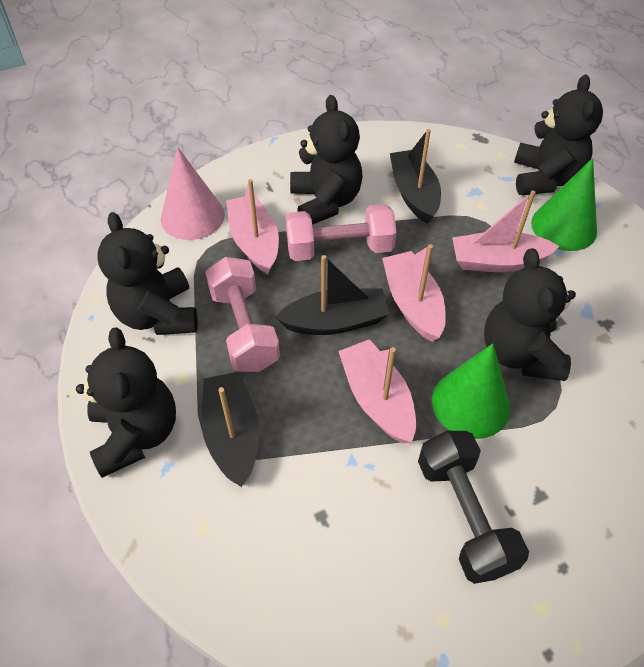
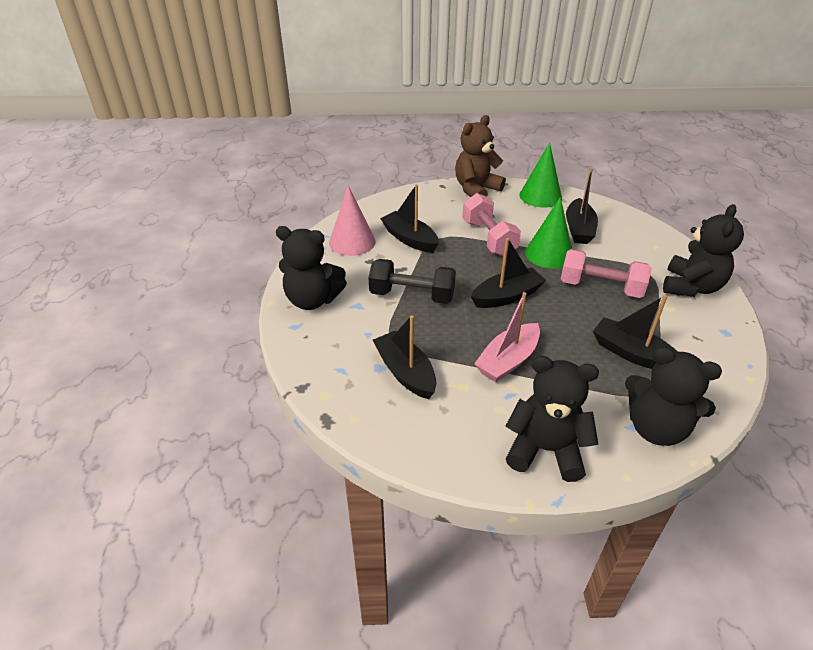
black boat: 3 -> 5
black teddy bear: 5 -> 4
brown teddy bear: 0 -> 1
pink boat: 4 -> 1

